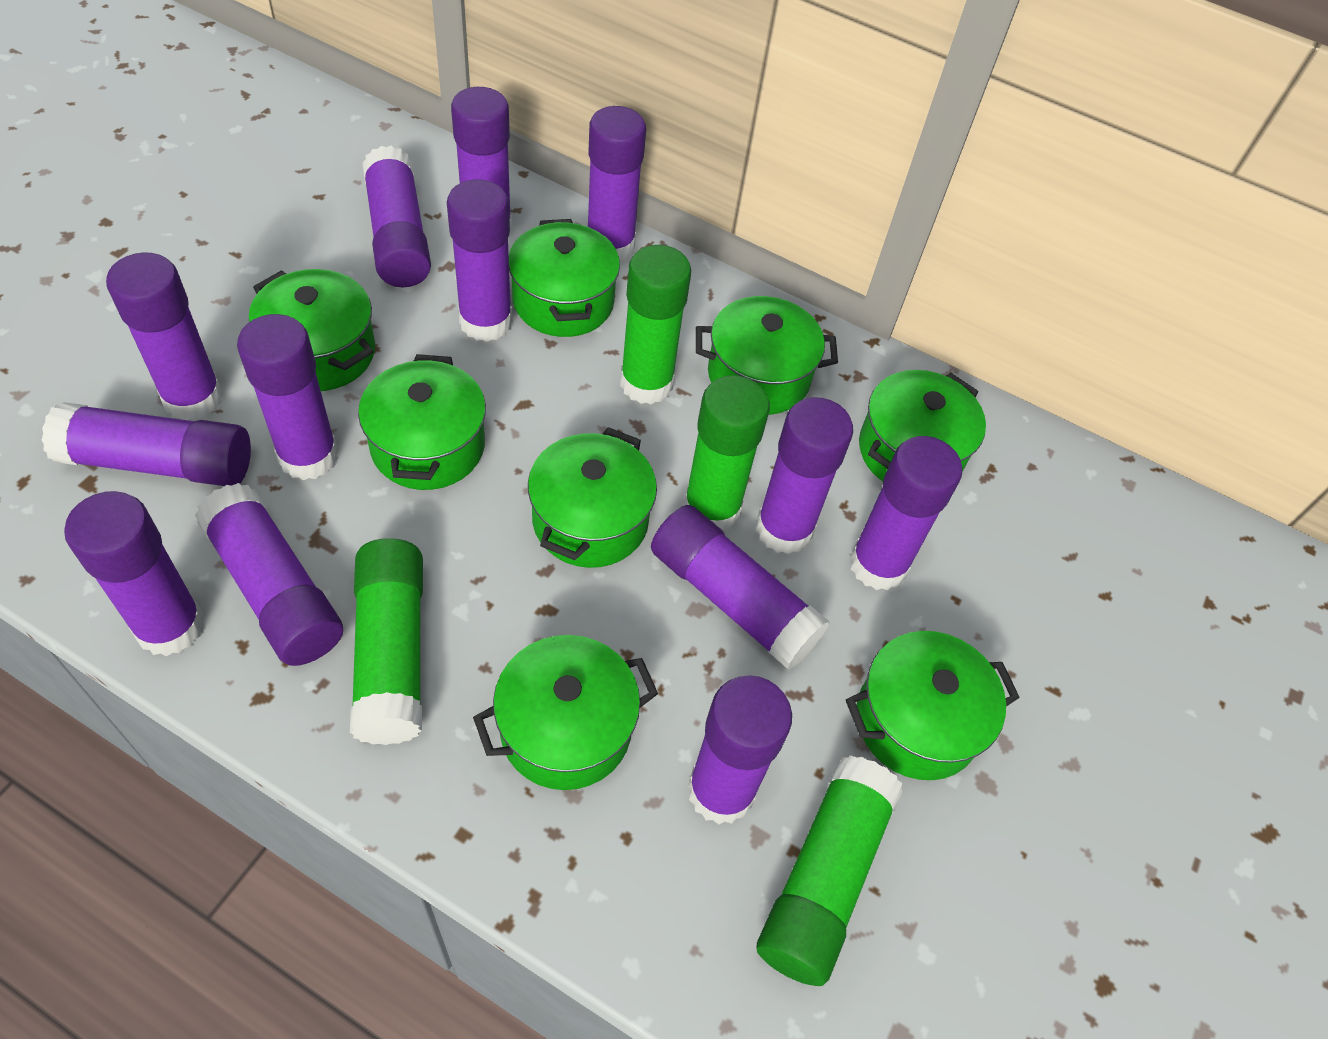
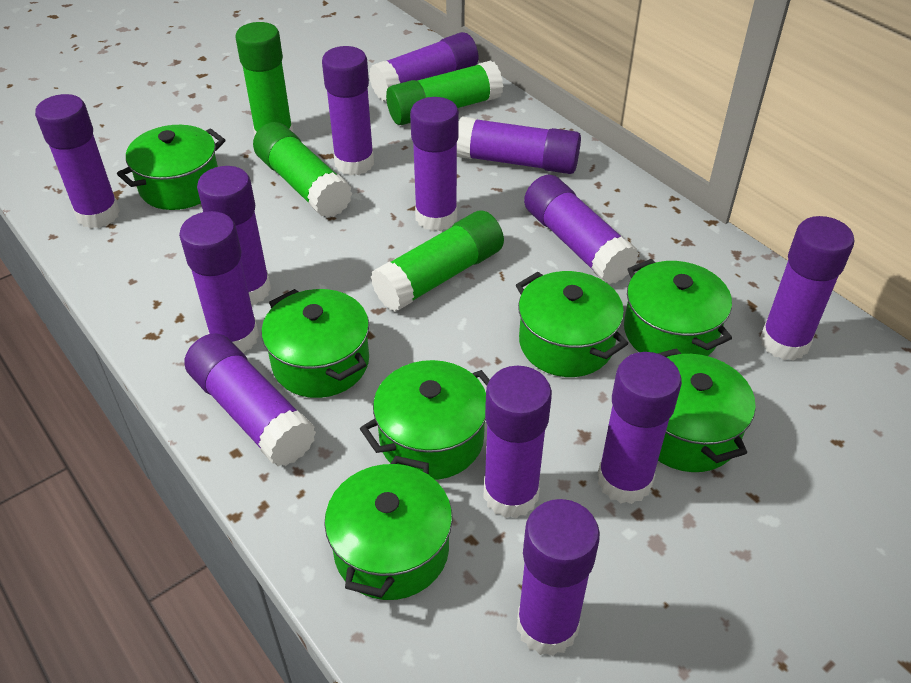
green pot: 8 -> 7

